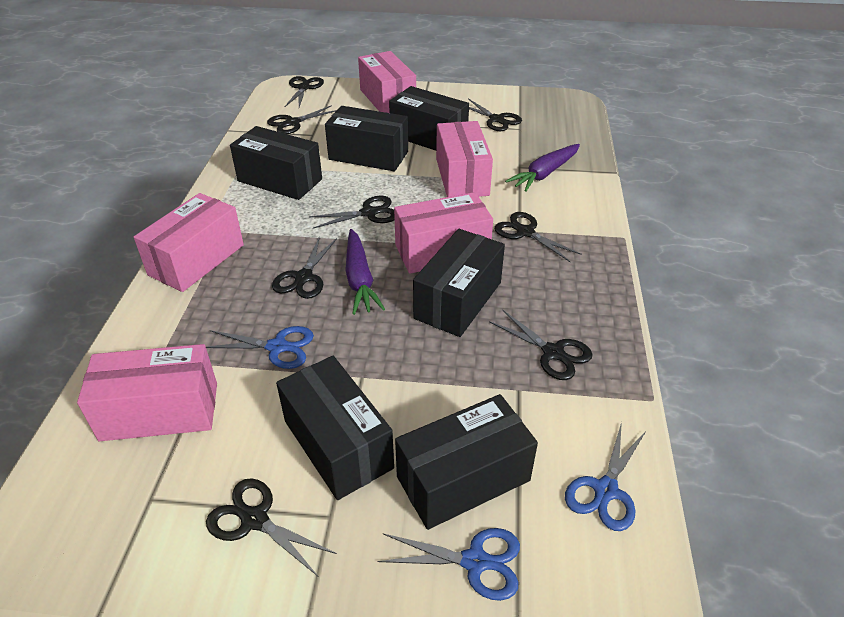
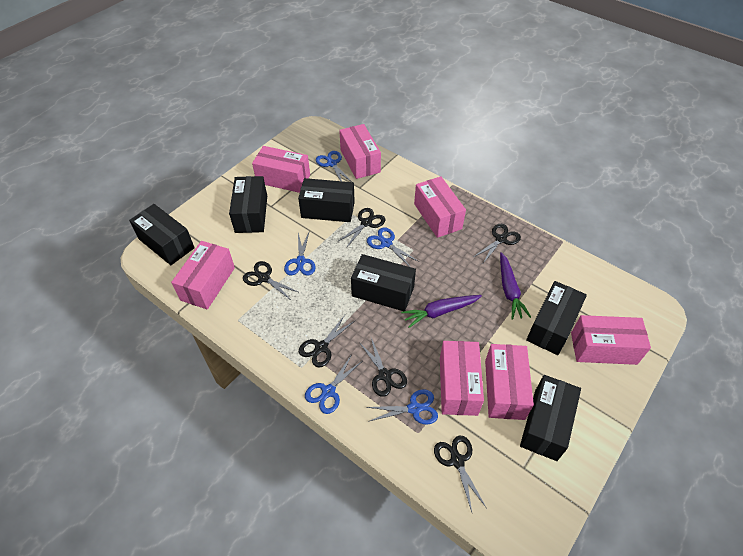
black scissors: 8 -> 6
blue scissors: 3 -> 5
pink box: 5 -> 7

